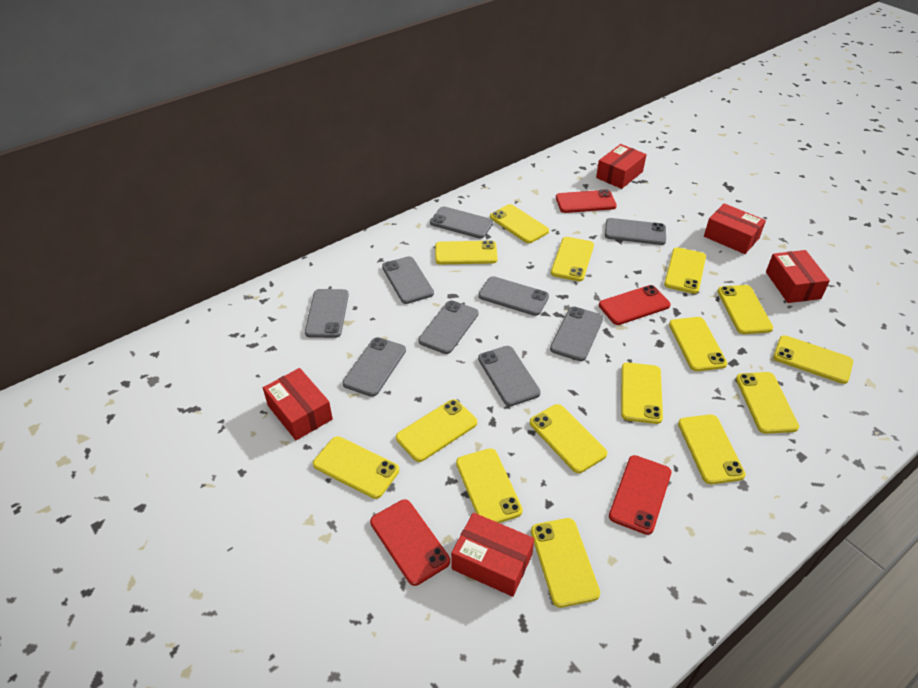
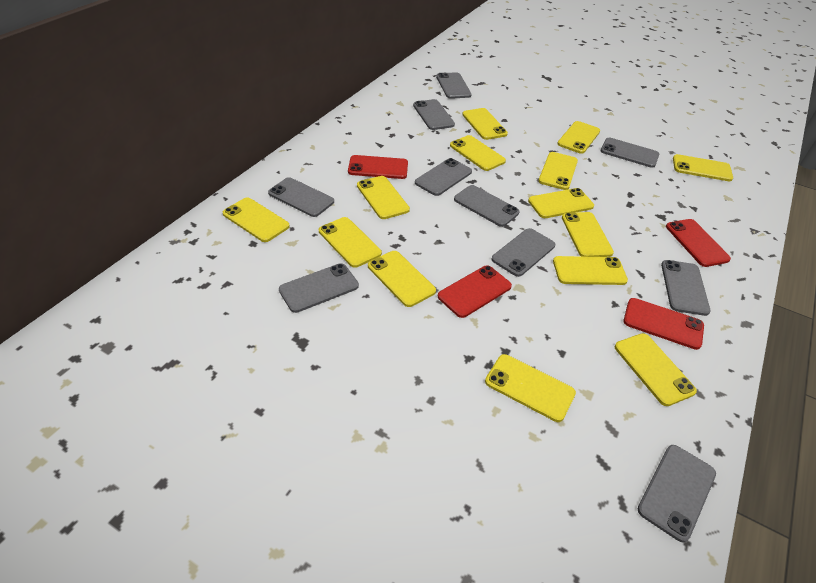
grey phone: 9 -> 10
red box: 5 -> 0
yellow phone: 15 -> 14

